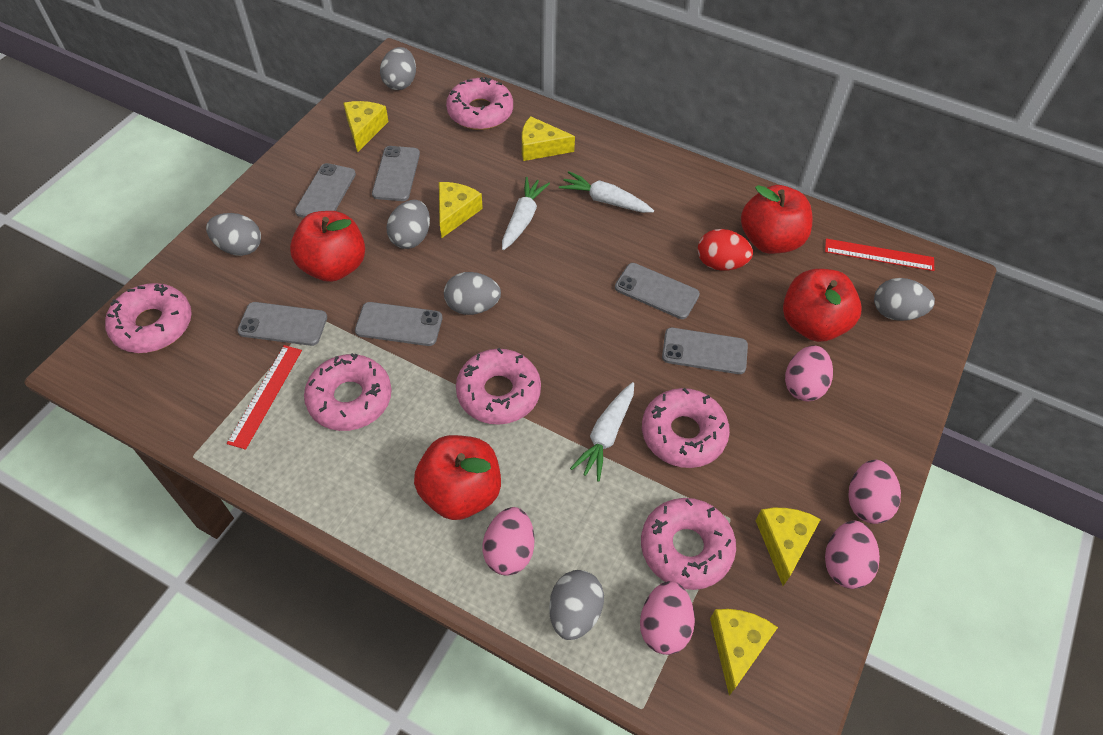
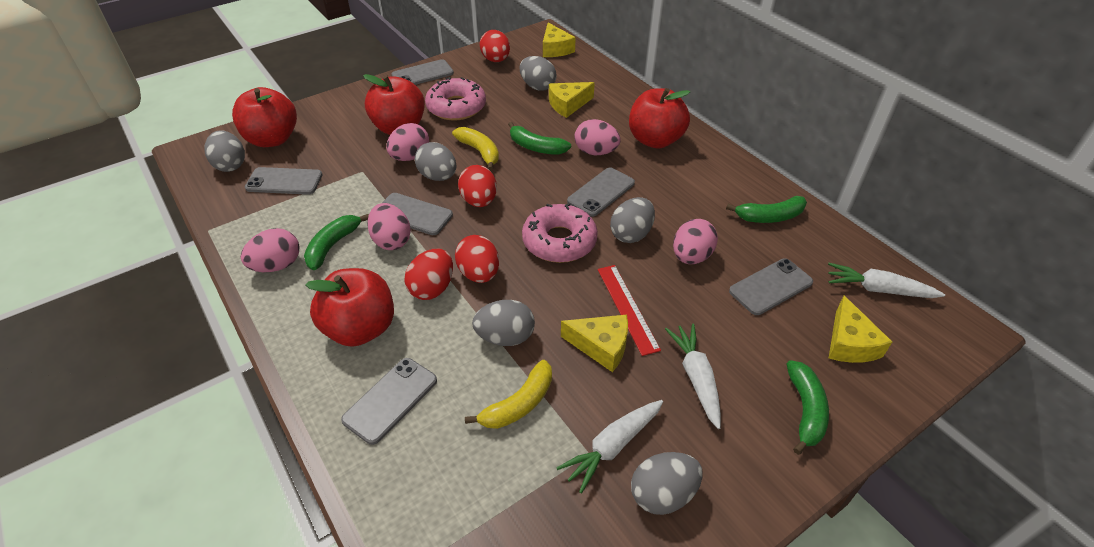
green banana: 0 -> 4
pink donut: 6 -> 2
red egg: 1 -> 4
red ruler: 2 -> 1
yellow banana: 0 -> 2
yellow cheese: 5 -> 4

